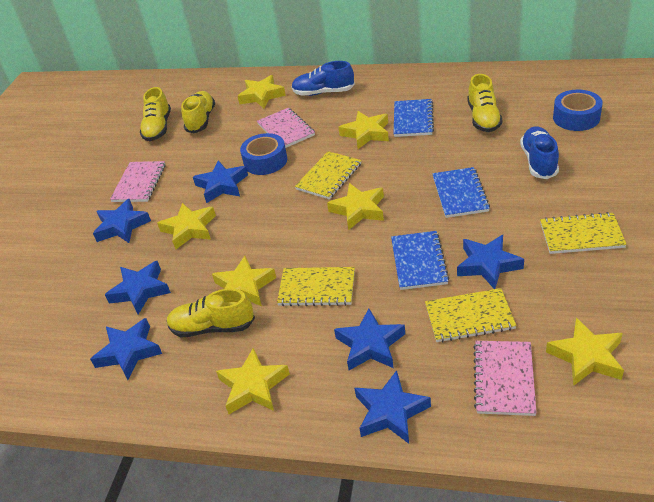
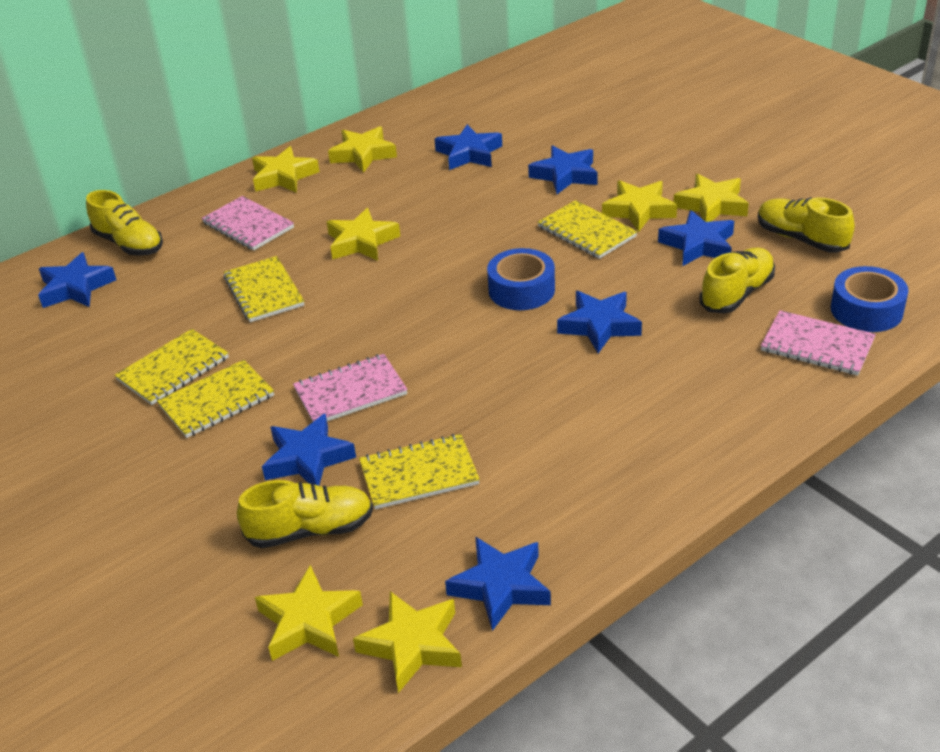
blue notebook: 3 -> 0
blue shoe: 2 -> 0
yellow notebook: 4 -> 5

